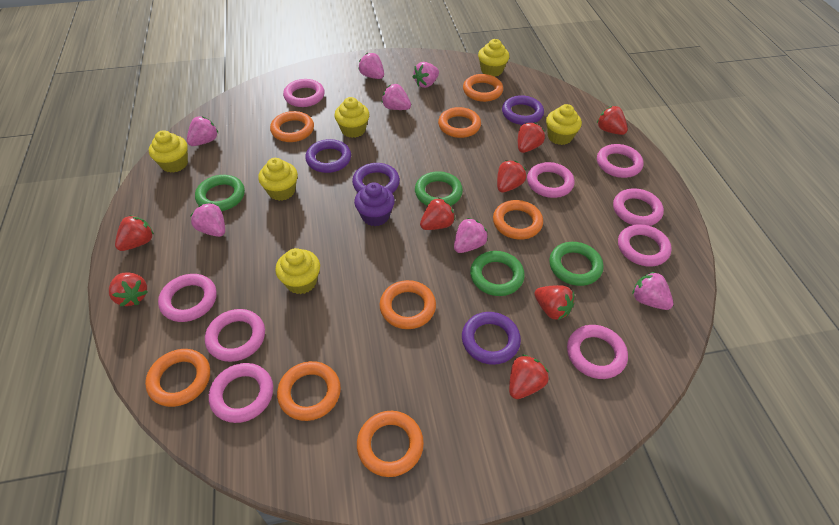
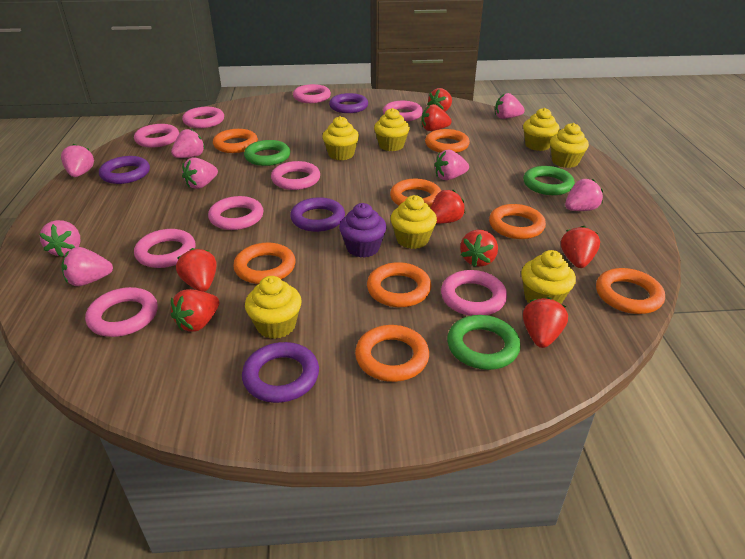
green ring: 4 -> 3
pink strawberry: 7 -> 8
yellow cupcake: 6 -> 7

